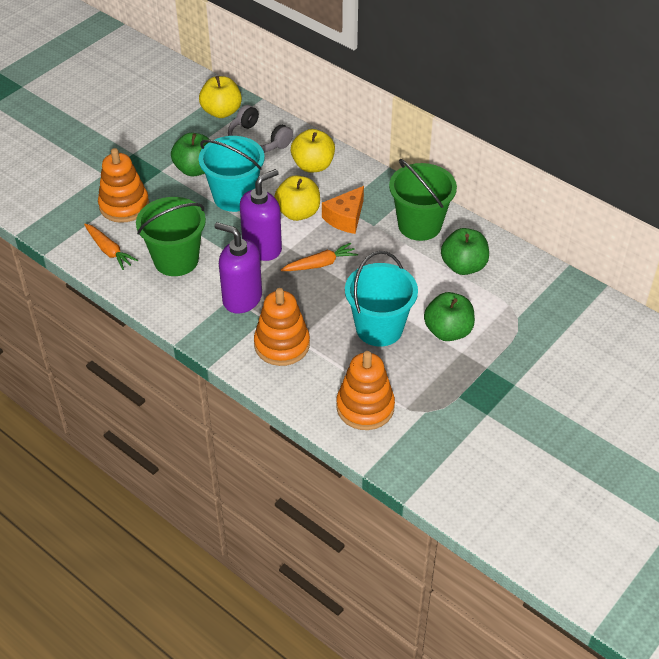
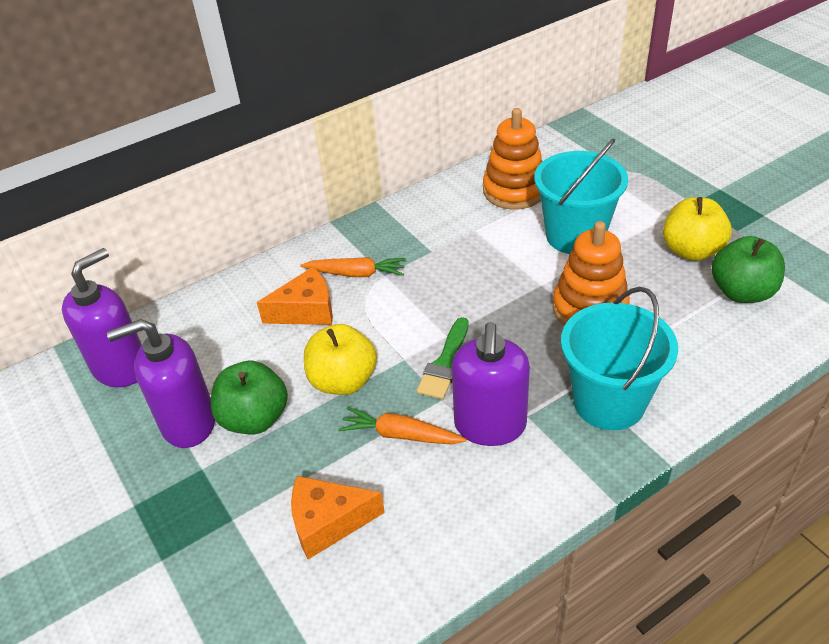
green apple: 3 -> 2
green brush: 0 -> 1
green bucket: 2 -> 0
grey headphones: 1 -> 0
orange cheese: 1 -> 2
orange stacking toy: 3 -> 2
purple soap dispenser: 2 -> 3
yellow apple: 3 -> 2

